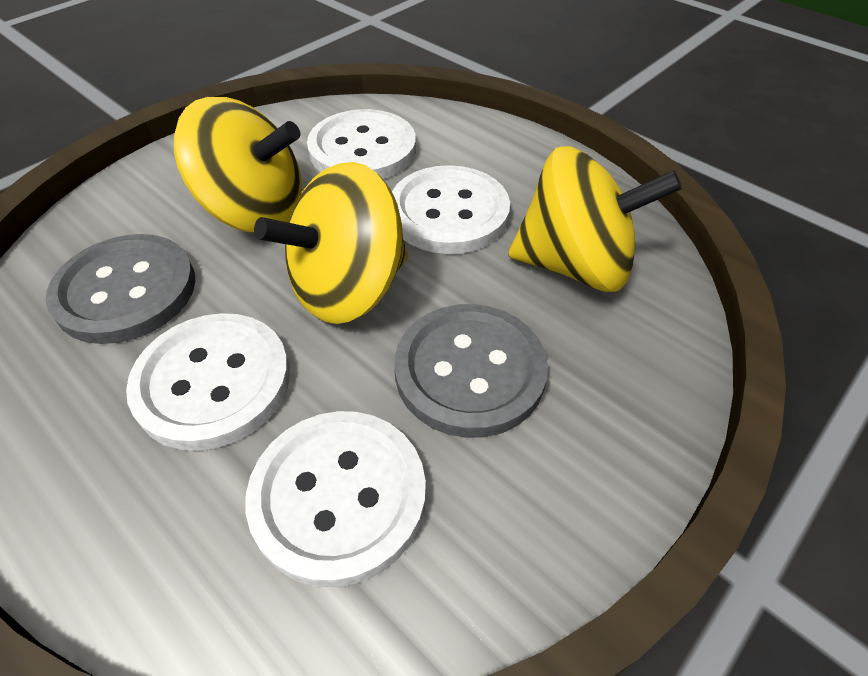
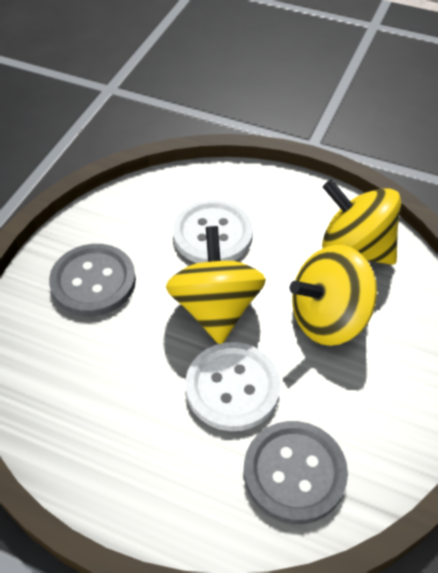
white button: 4 -> 2

